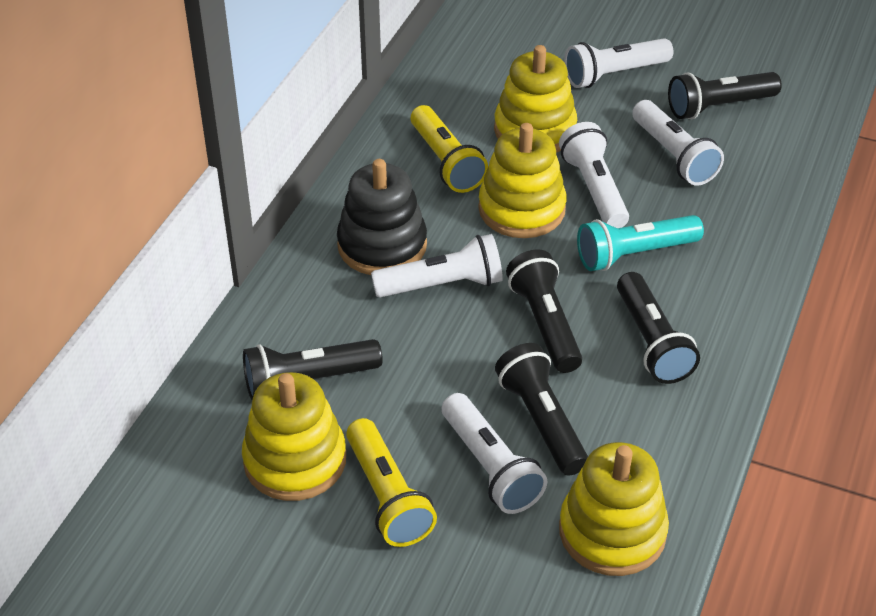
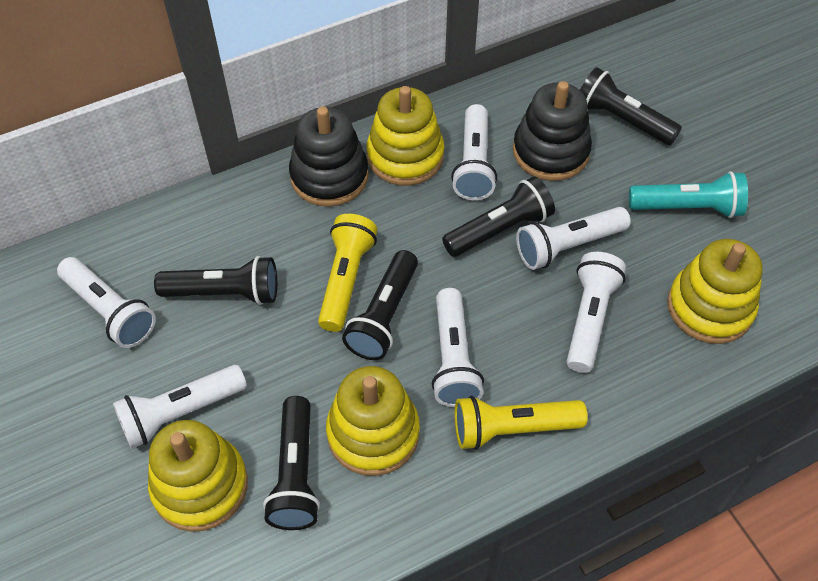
black stacking toy: 1 -> 2
white flashlight: 5 -> 6

